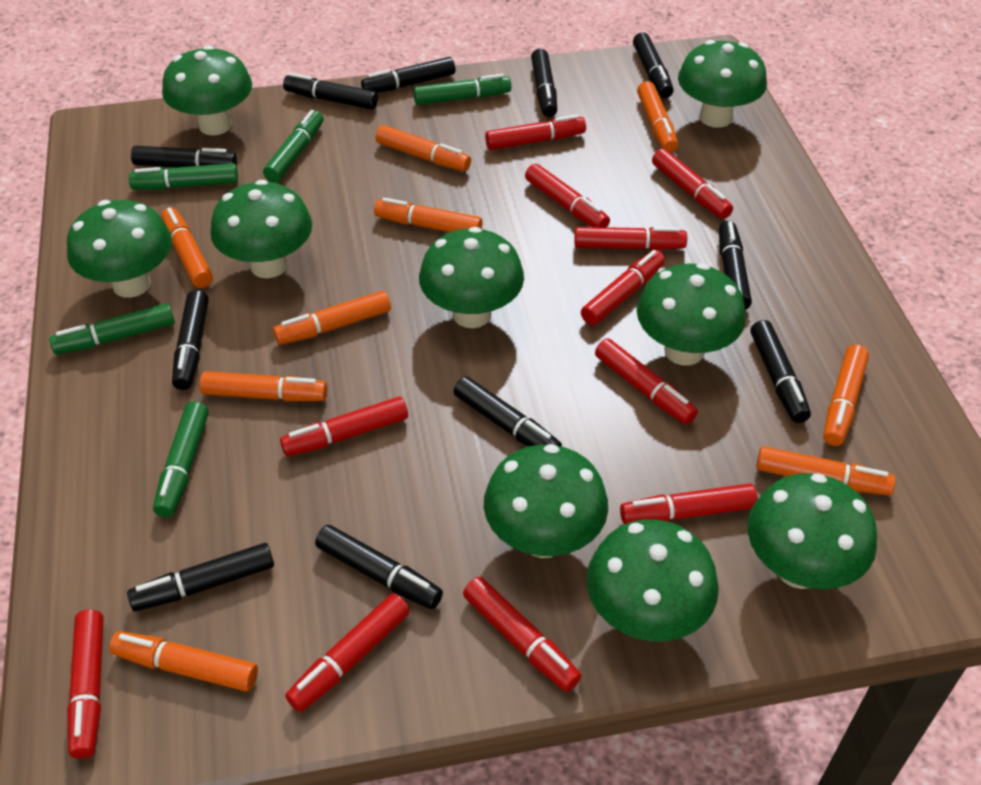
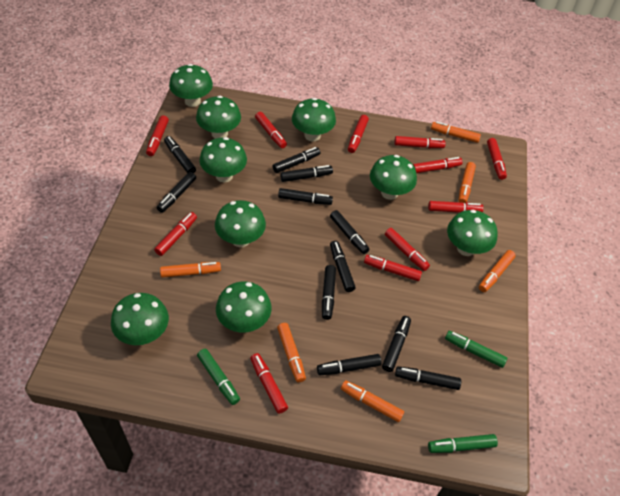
green marker: 5 -> 3
orange marker: 9 -> 6

